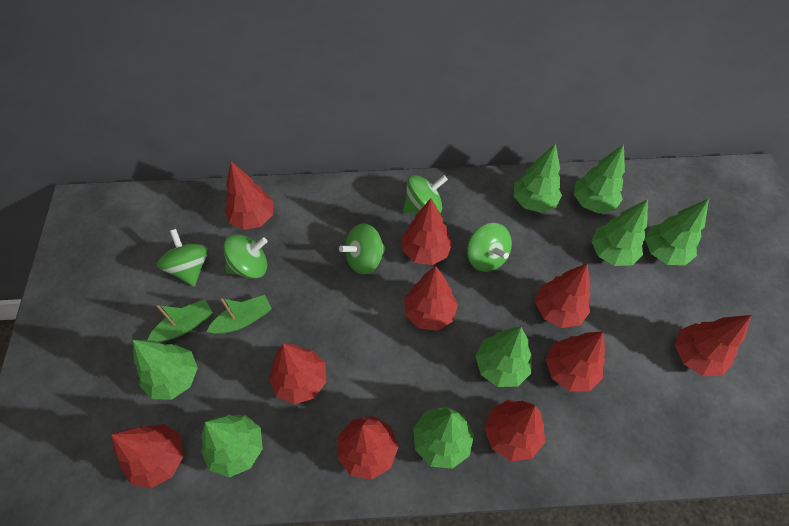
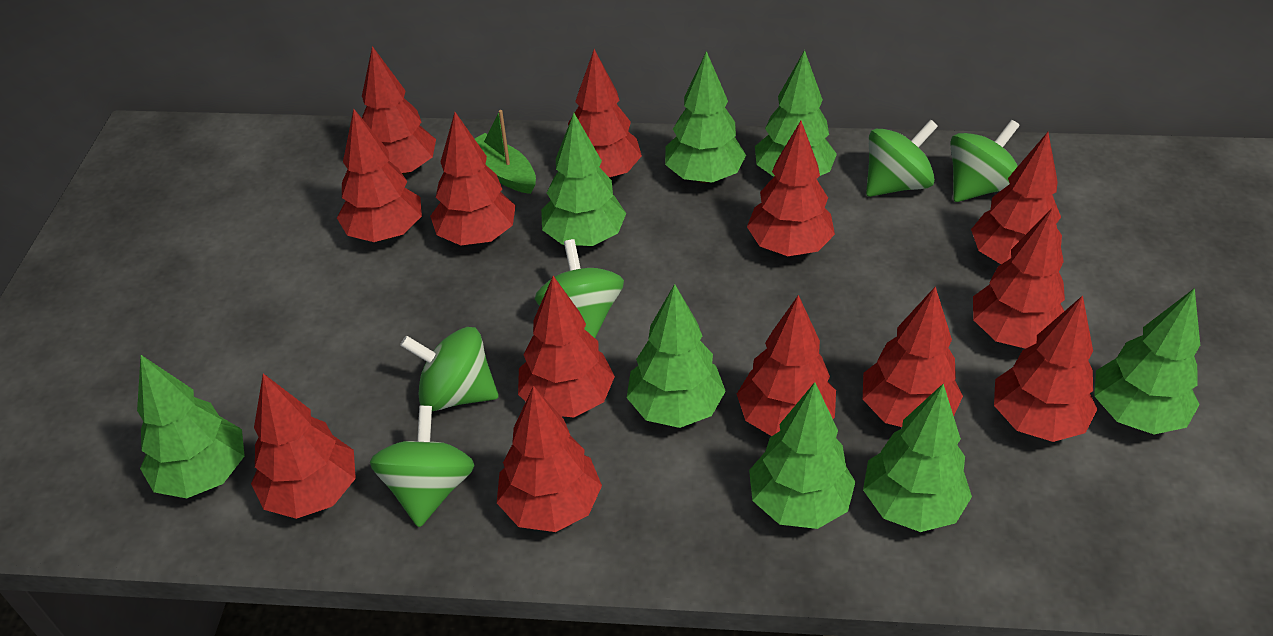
green boat: 2 -> 1
red tree: 10 -> 13

